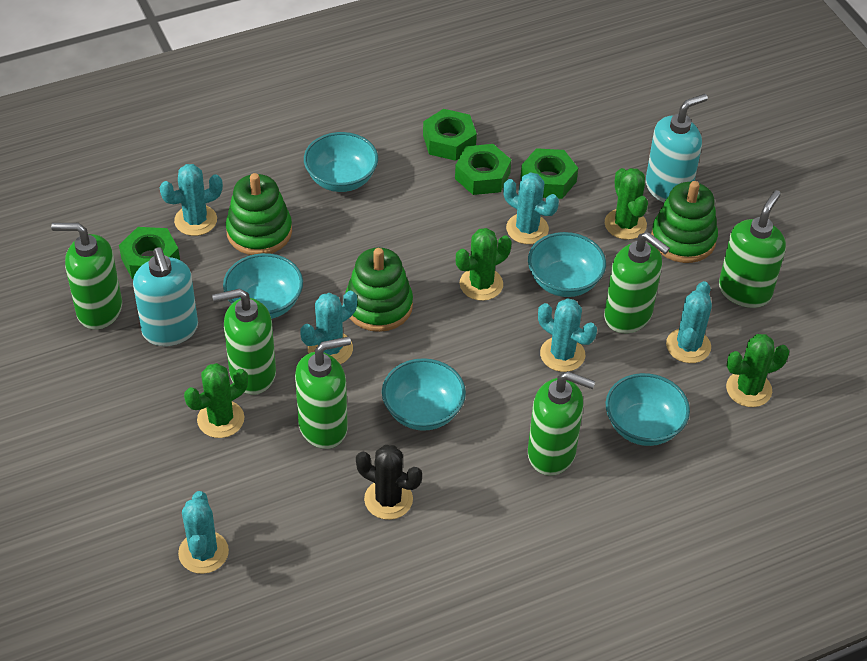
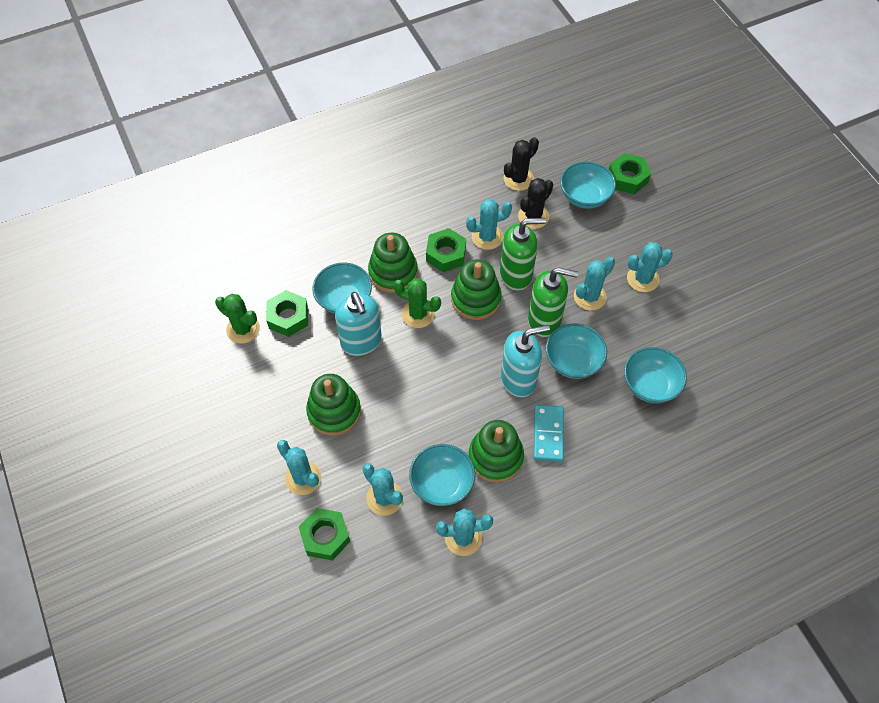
black cactus: 1 -> 2
green cactus: 4 -> 2
green soap dispenser: 6 -> 2
green stacking toy: 3 -> 4
turquoise domino: 0 -> 1

